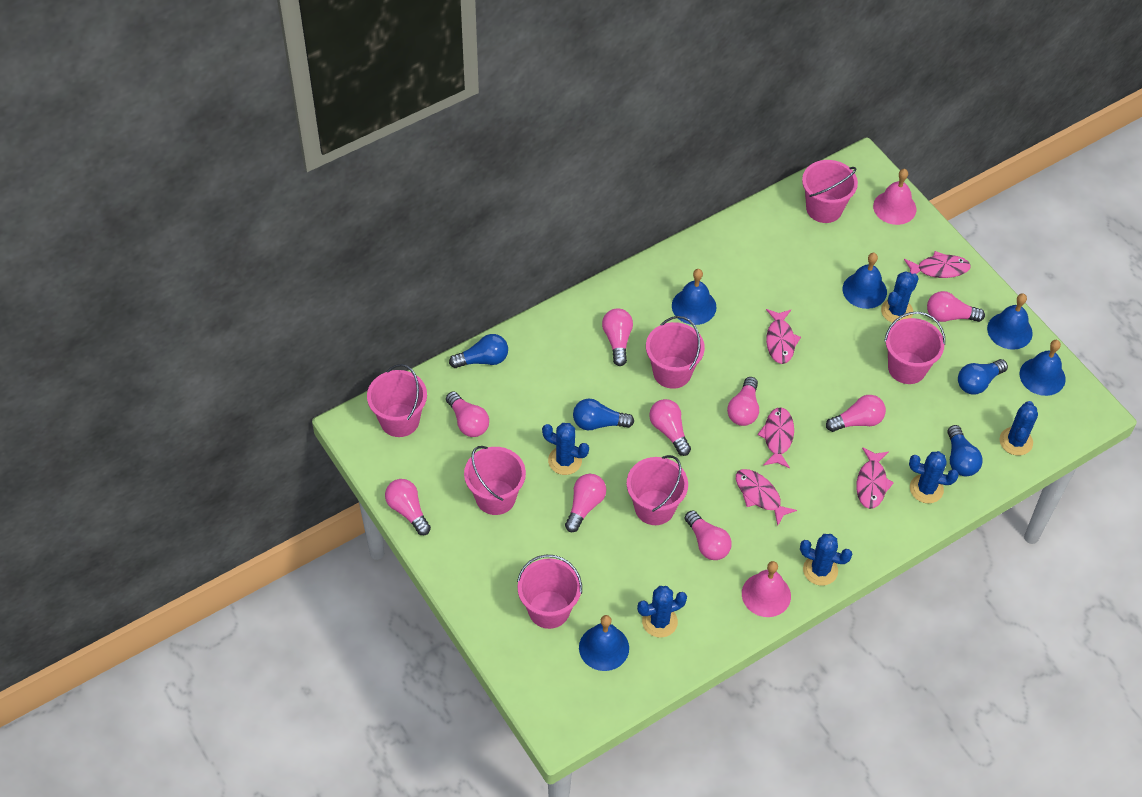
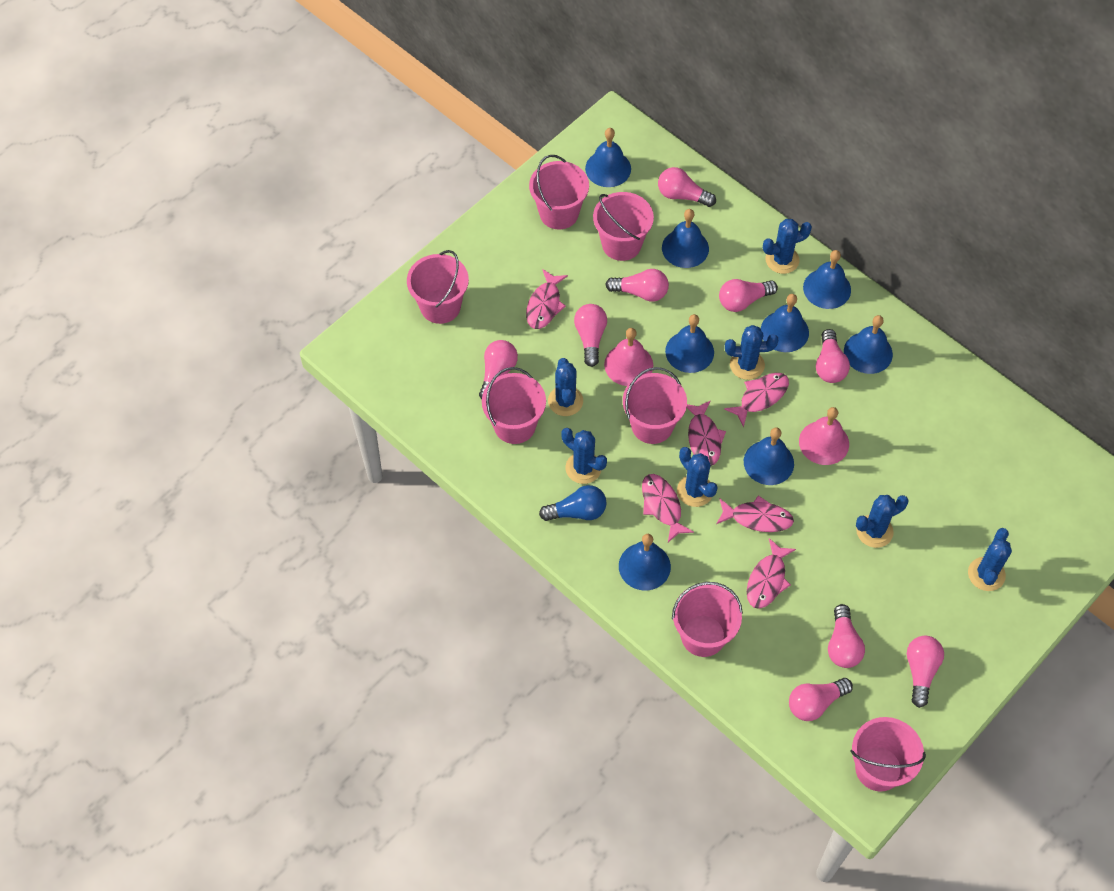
blue bell: 5 -> 8
blue cactus: 6 -> 7
blue light bulb: 4 -> 1
pink fish: 5 -> 6

